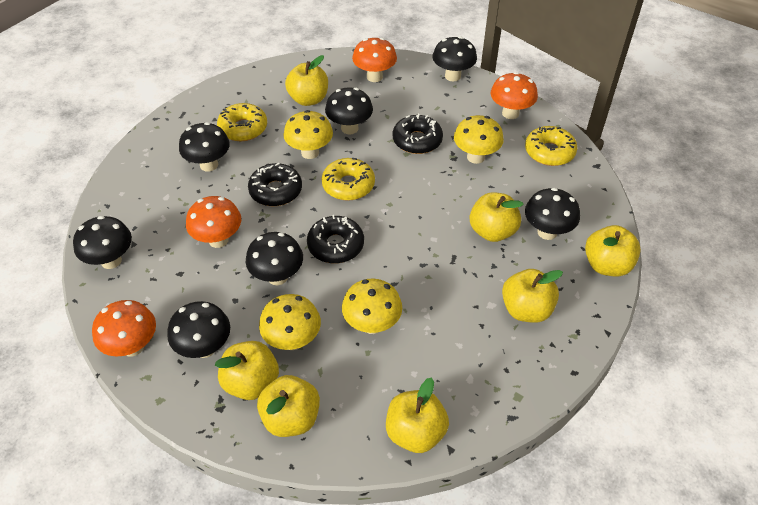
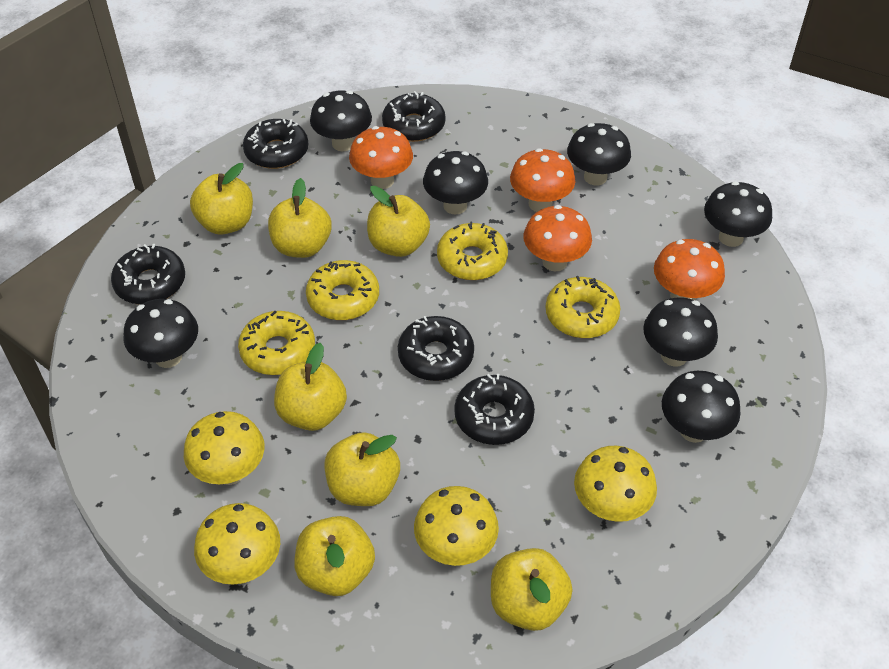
black donut: 3 -> 5
yellow donut: 3 -> 4

